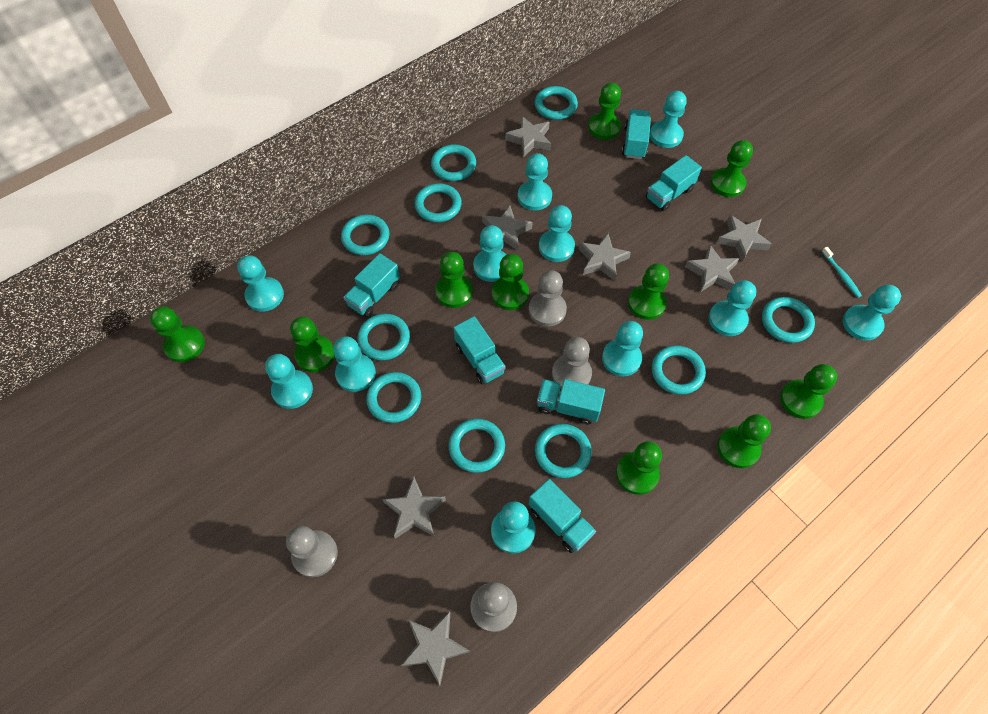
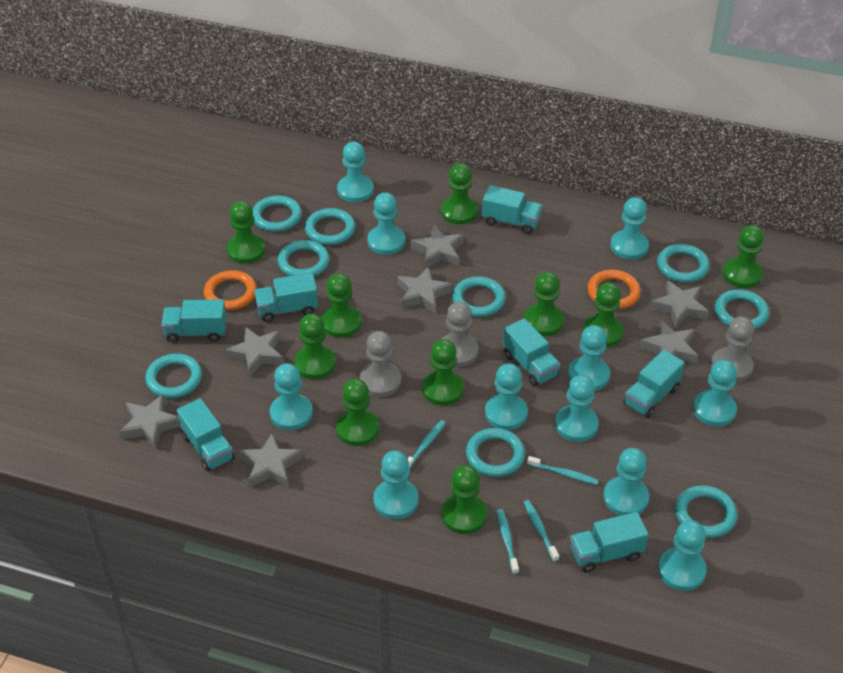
grey pawn: 4 -> 3
orange ring: 0 -> 2
turquoise ring: 10 -> 9
turquoise toothbrush: 1 -> 4
turquoise truck: 6 -> 7

